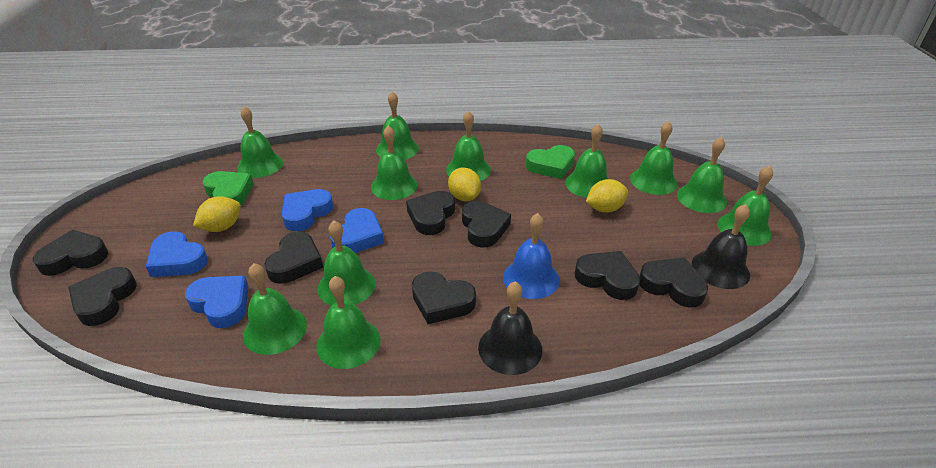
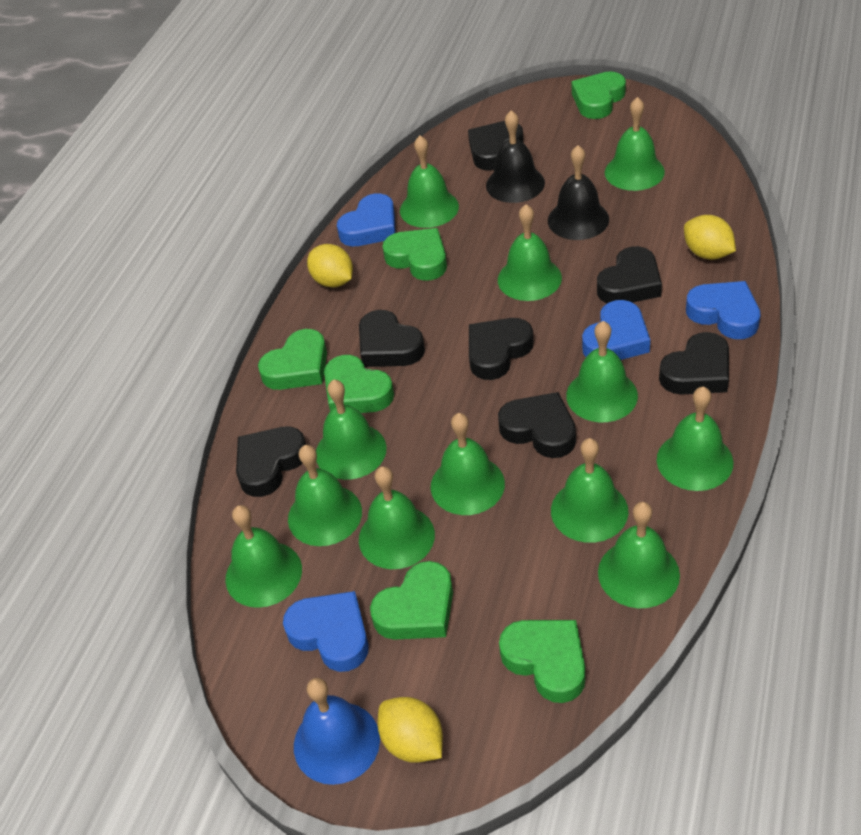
black heart: 8 -> 7
green bell: 11 -> 12
green heart: 2 -> 6

